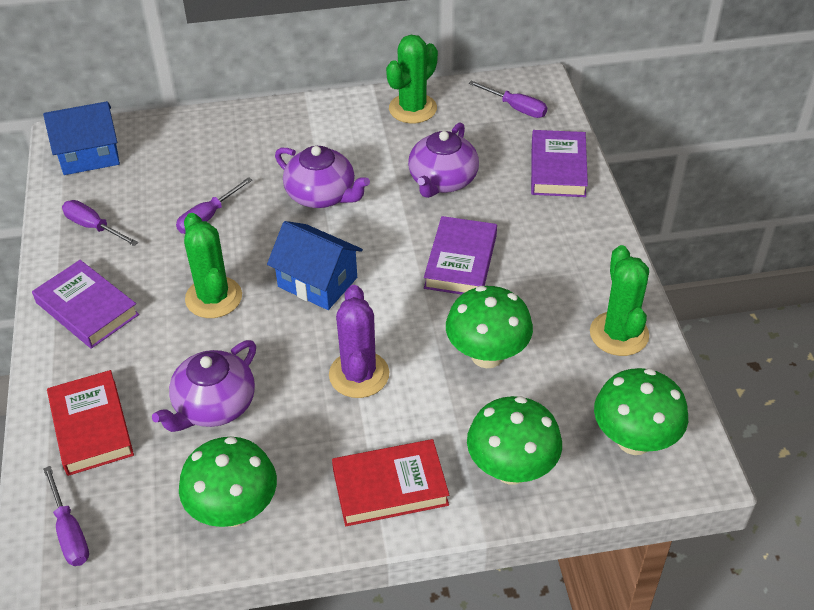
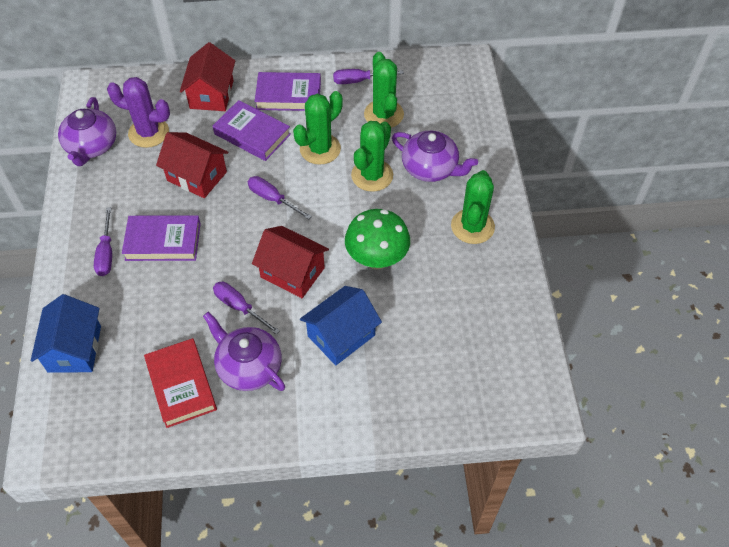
green cactus: 3 -> 4
green mushroom: 4 -> 1
red book: 2 -> 1
red house: 0 -> 3

